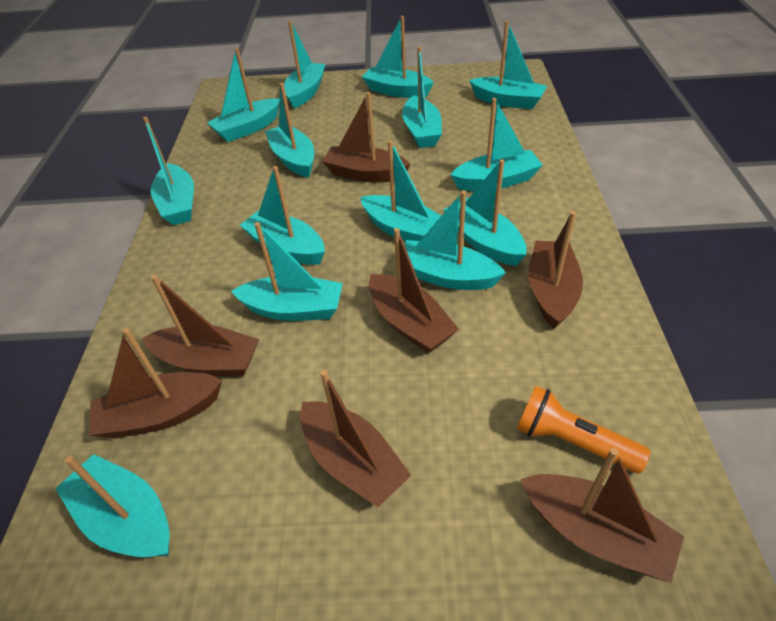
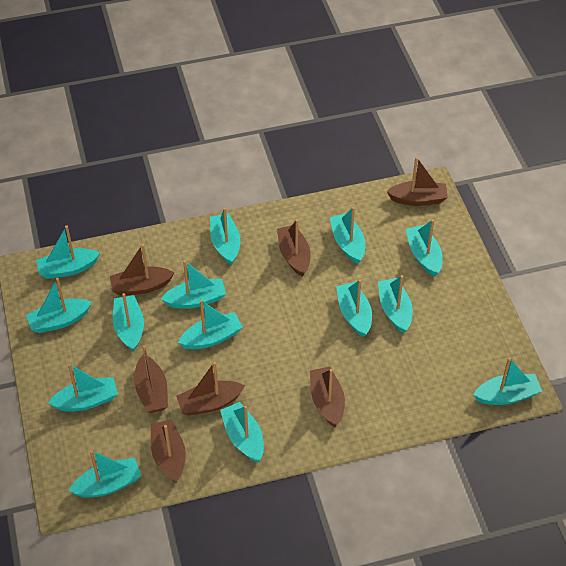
orange flashlight: 1 -> 0

